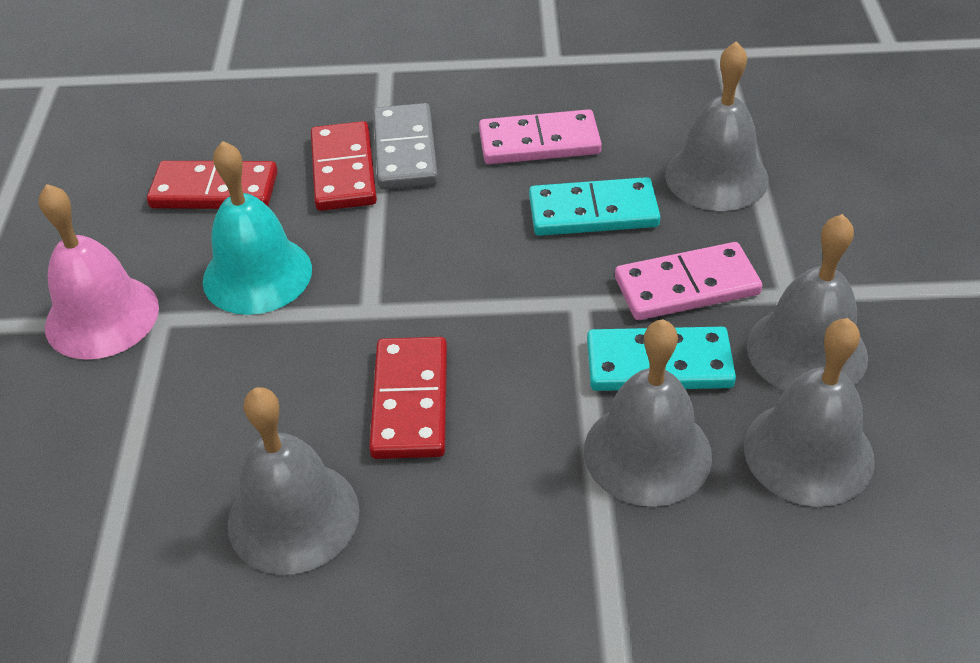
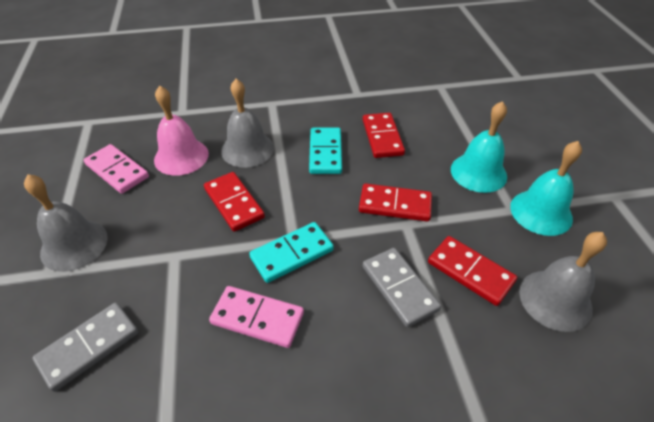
grey bell: 5 -> 3
grey domino: 1 -> 2
red domino: 3 -> 4
turquoise bell: 1 -> 2

